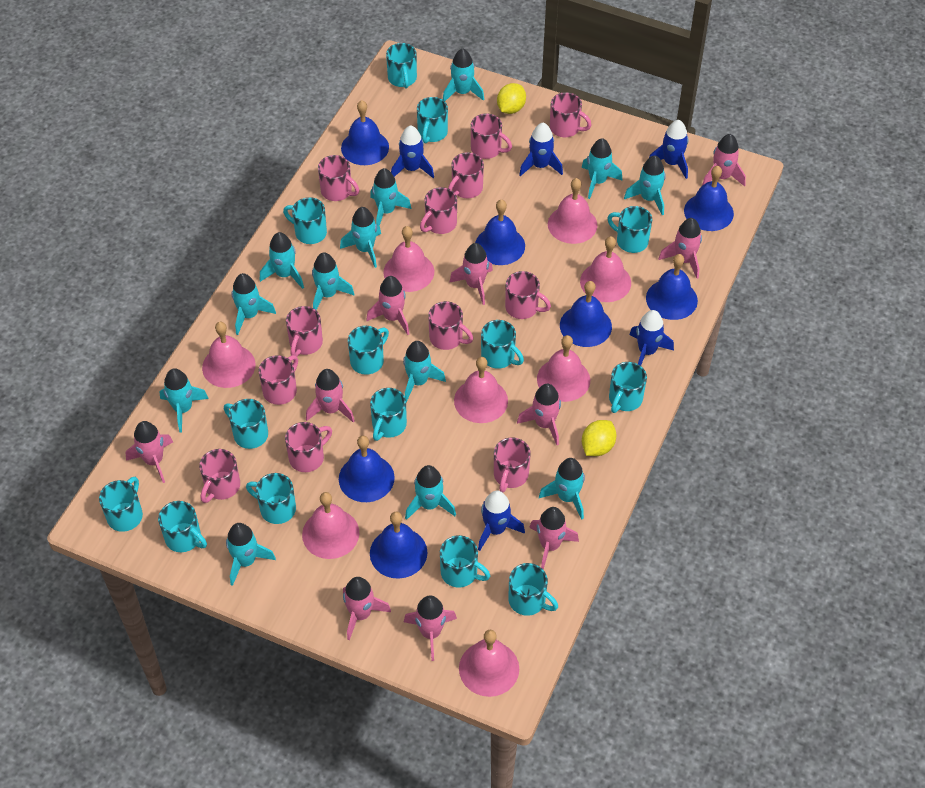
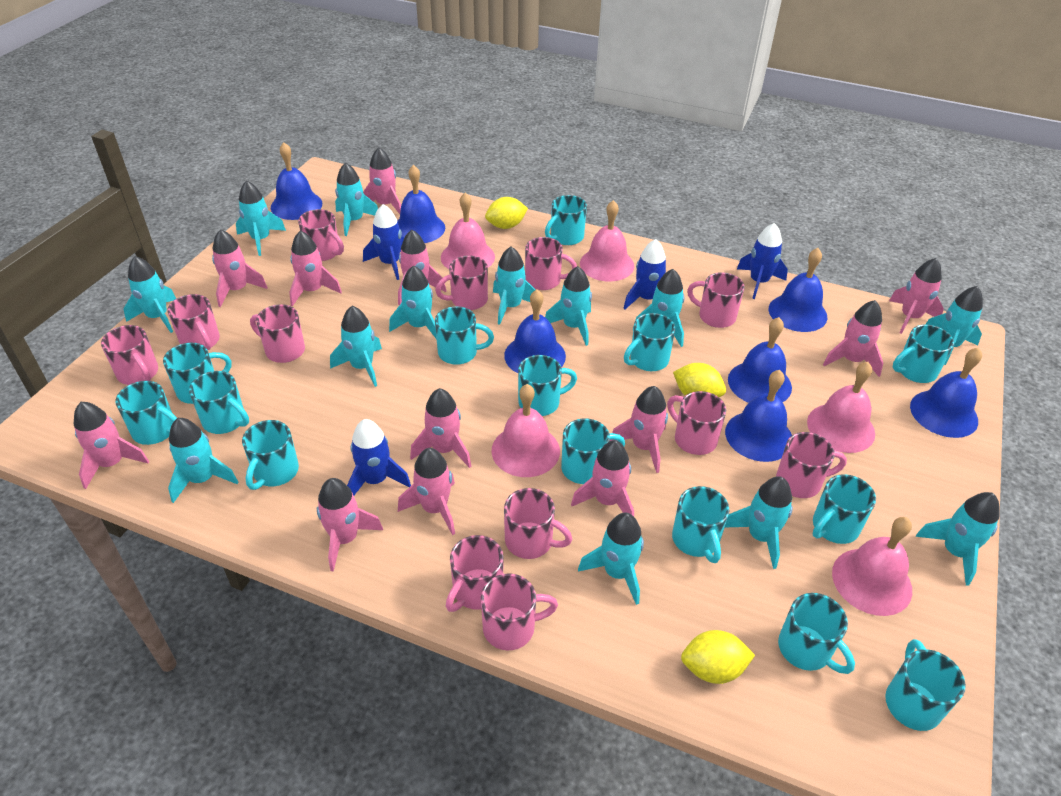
blue rocket: 5 -> 4
pink bell: 8 -> 5
pink rocket: 10 -> 12
yellow lemon: 2 -> 3

